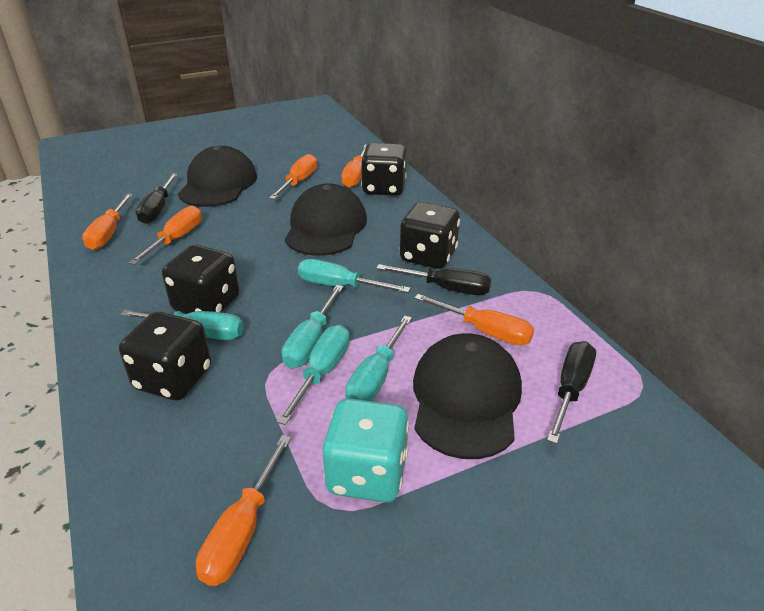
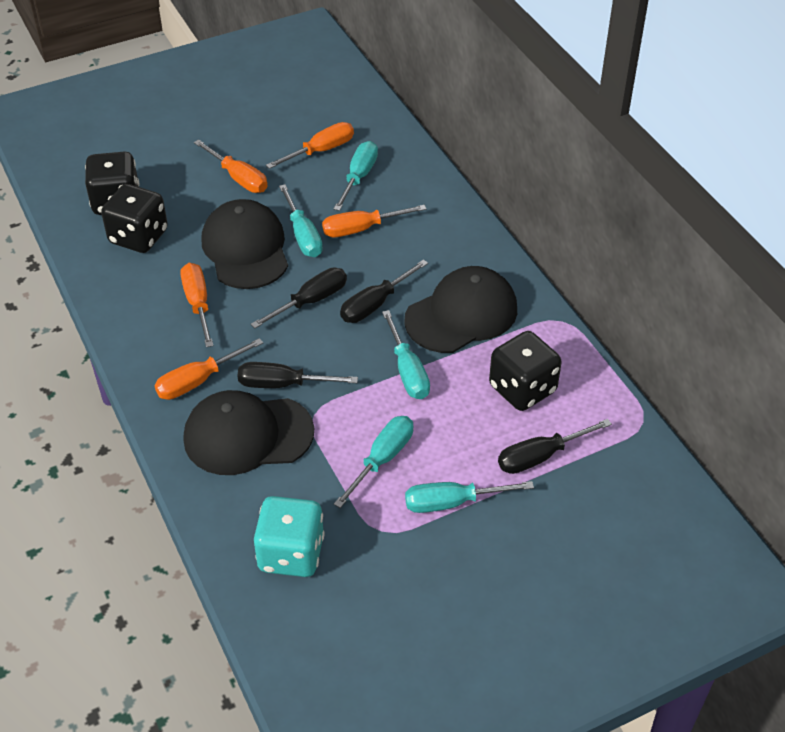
black dice: 4 -> 3
black screwdriver: 3 -> 4
orange screwdriver: 6 -> 5

